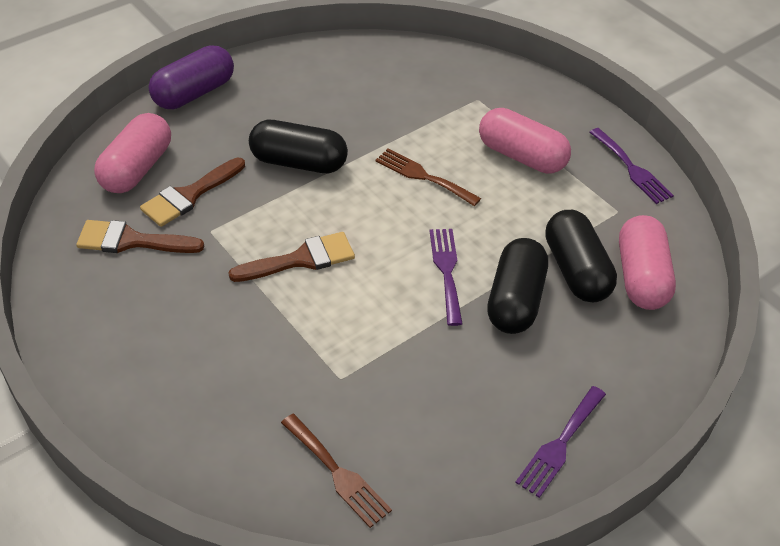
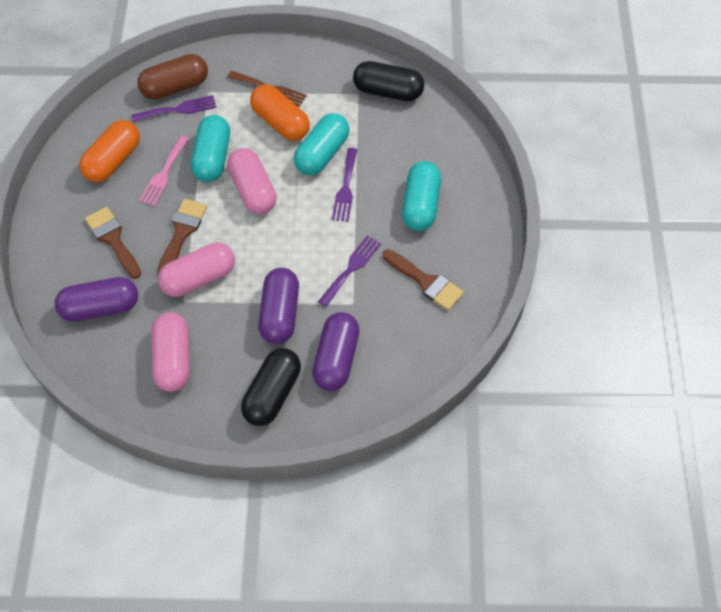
black capsule: 3 -> 2
brown capsule: 0 -> 1
brown fork: 2 -> 1
orange capsule: 0 -> 2
pink fork: 0 -> 1
purple capsule: 1 -> 3
turquoise capsule: 0 -> 3

